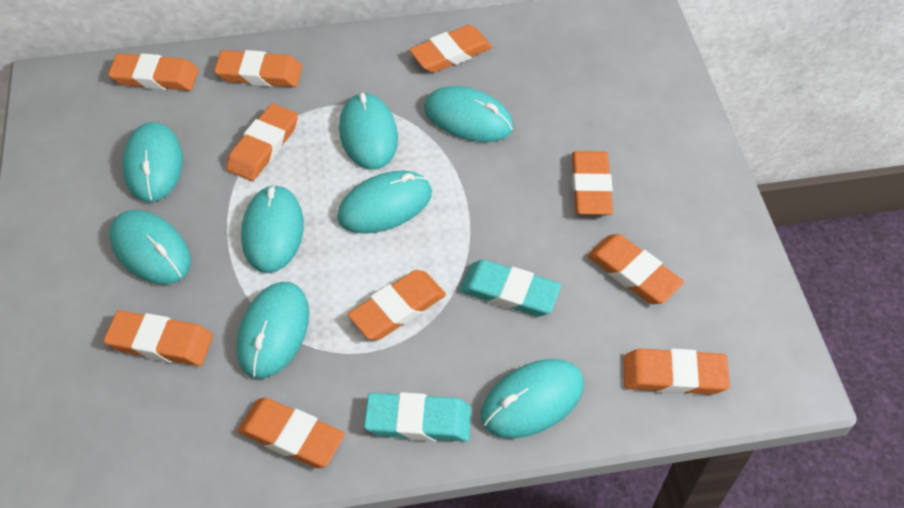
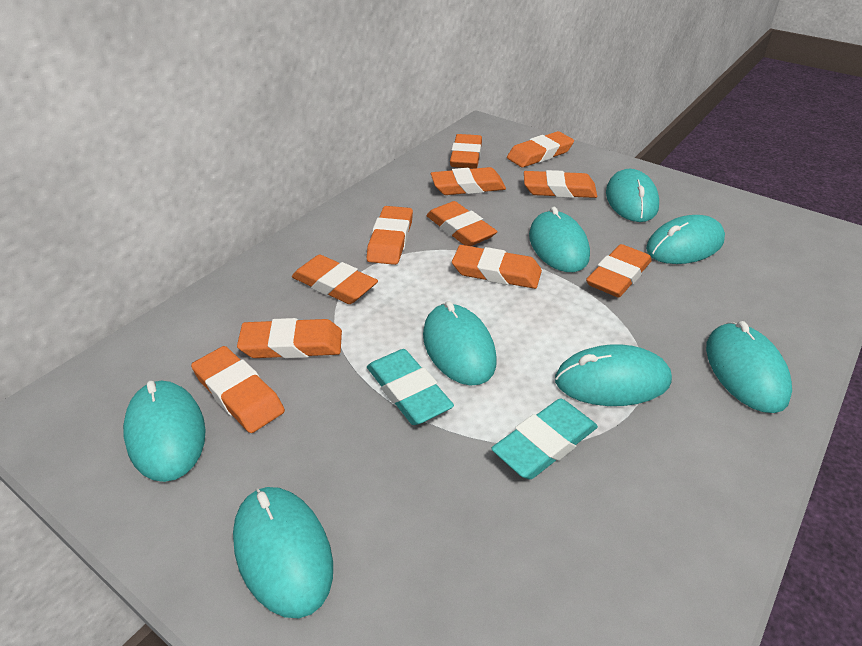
orange eraser: 10 -> 11

